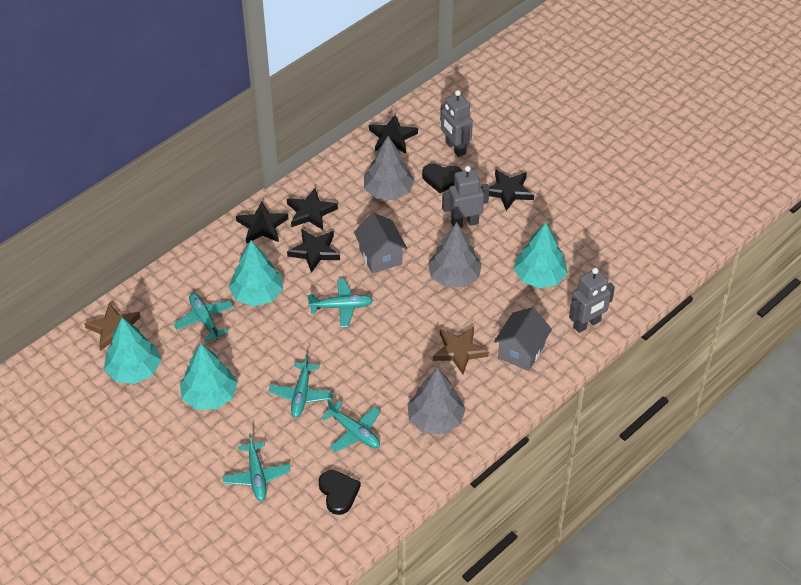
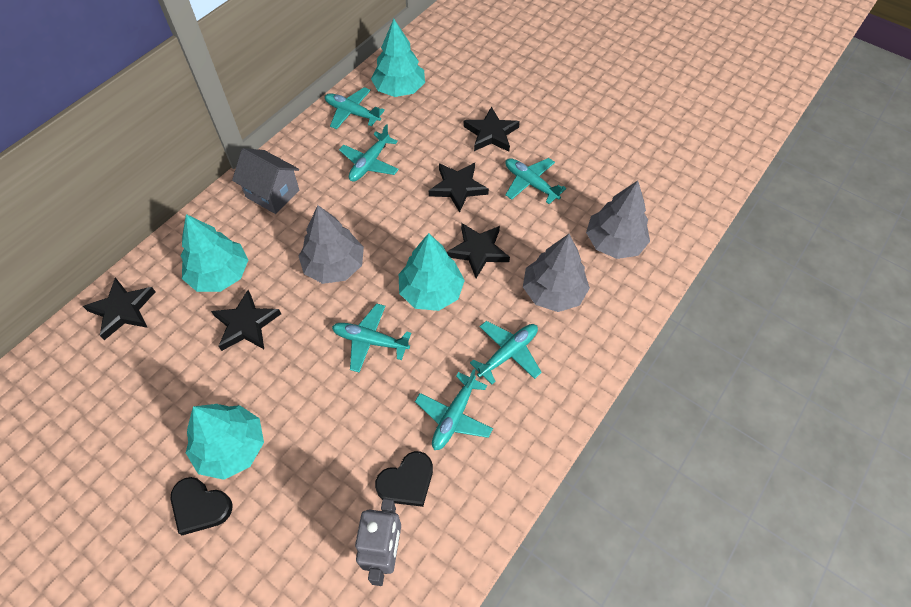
brown star: 2 -> 0
grey house: 2 -> 1
grey robot: 3 -> 1
turquoise plane: 5 -> 6

